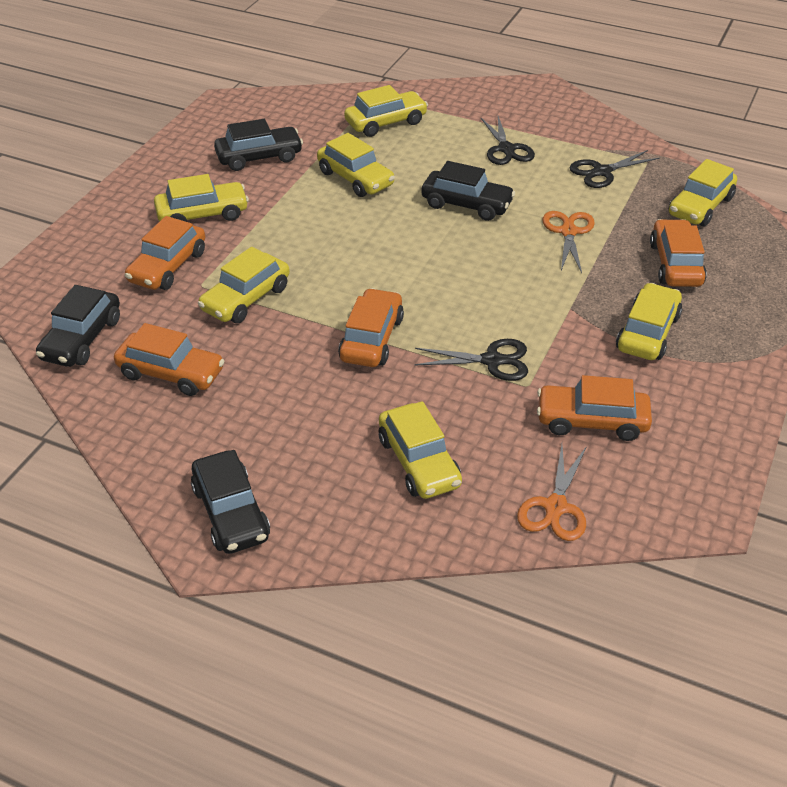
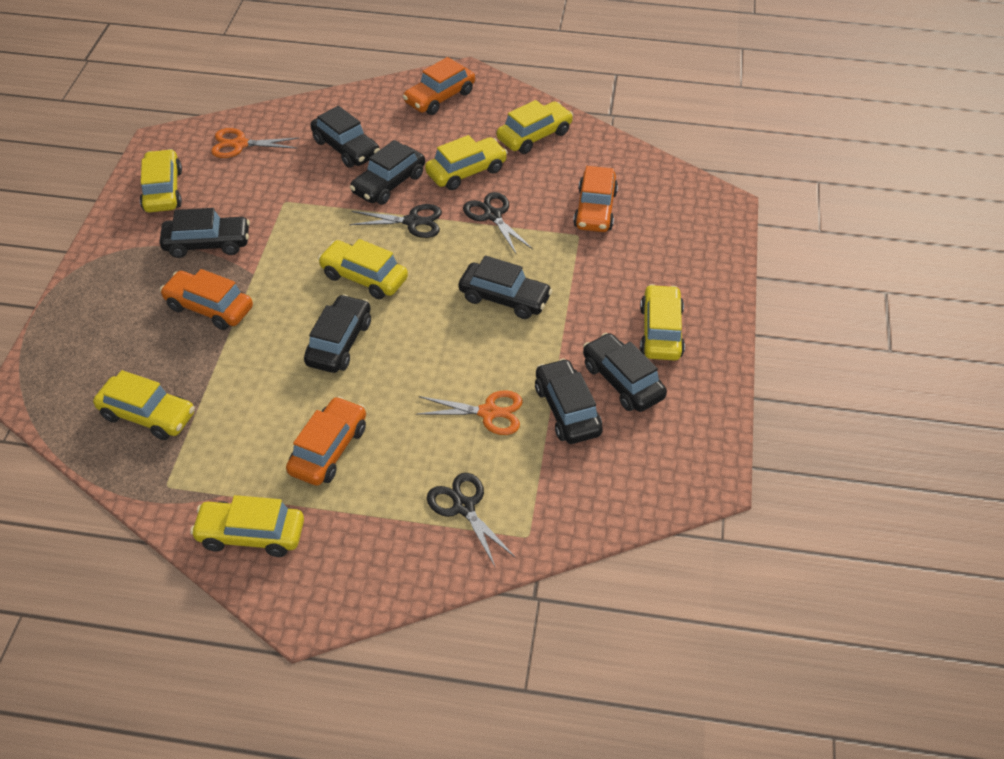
black car: 4 -> 7
orange car: 5 -> 4

